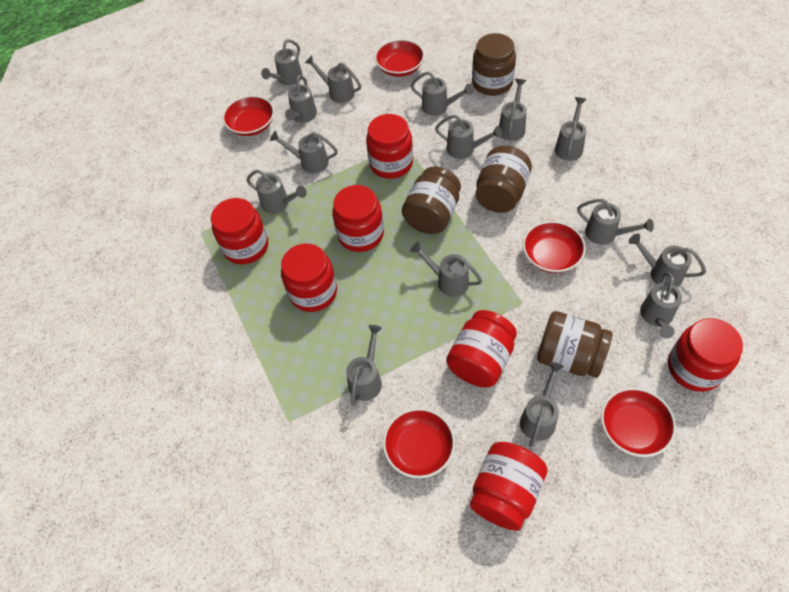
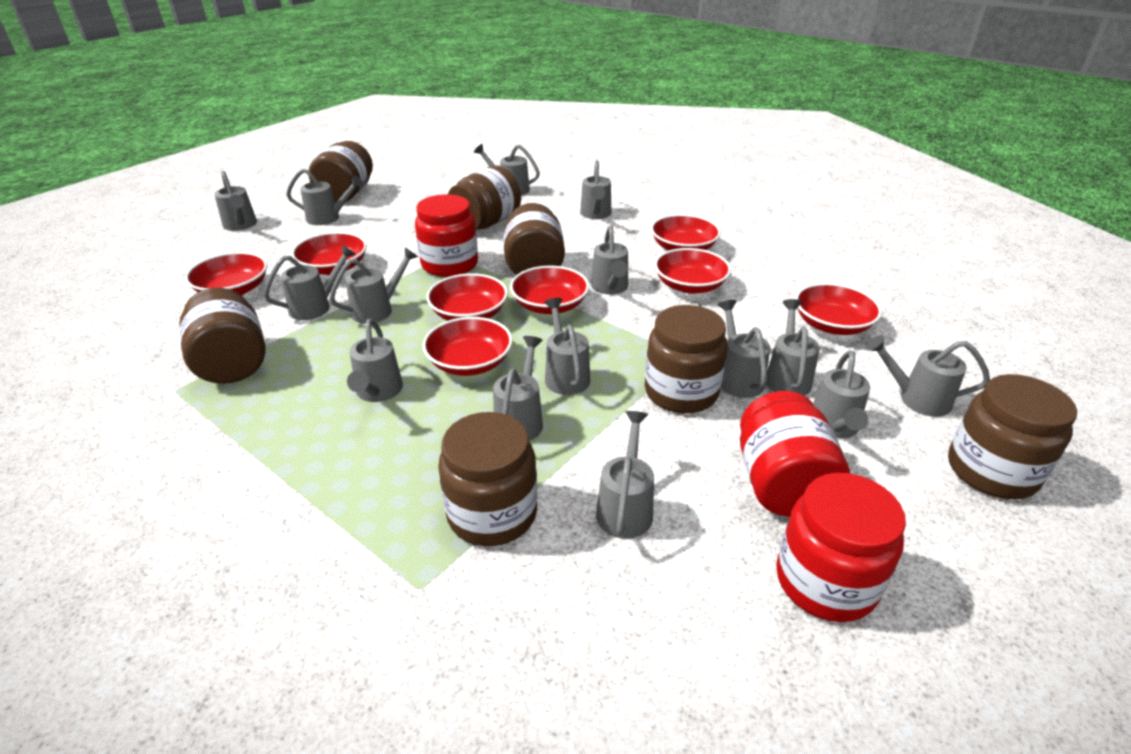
brown jar: 4 -> 7
red bowl: 5 -> 8
red jar: 7 -> 3

